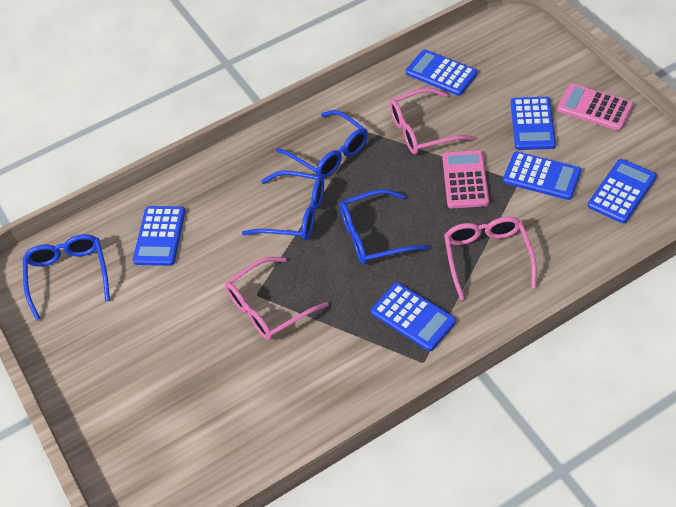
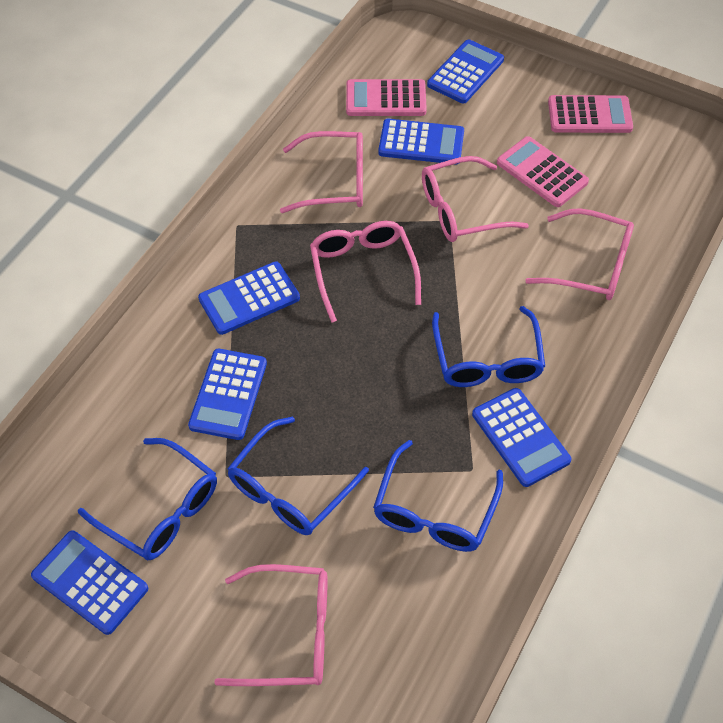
pink calculator: 2 -> 3
pink glasses: 3 -> 5

